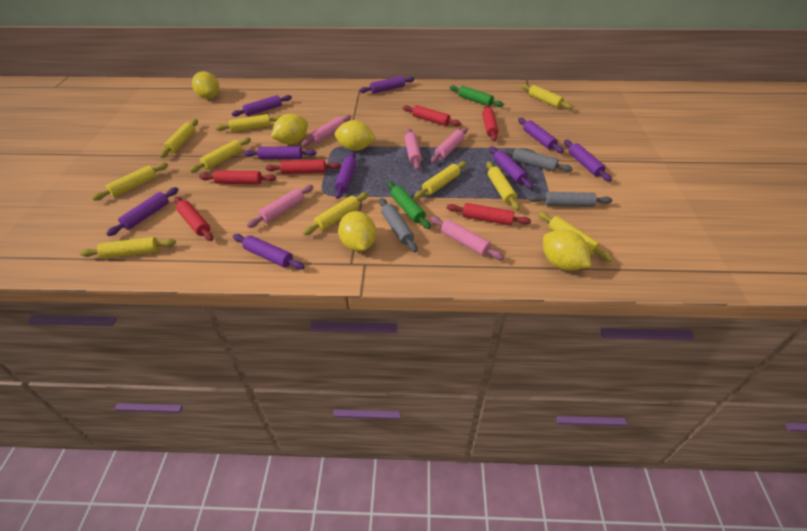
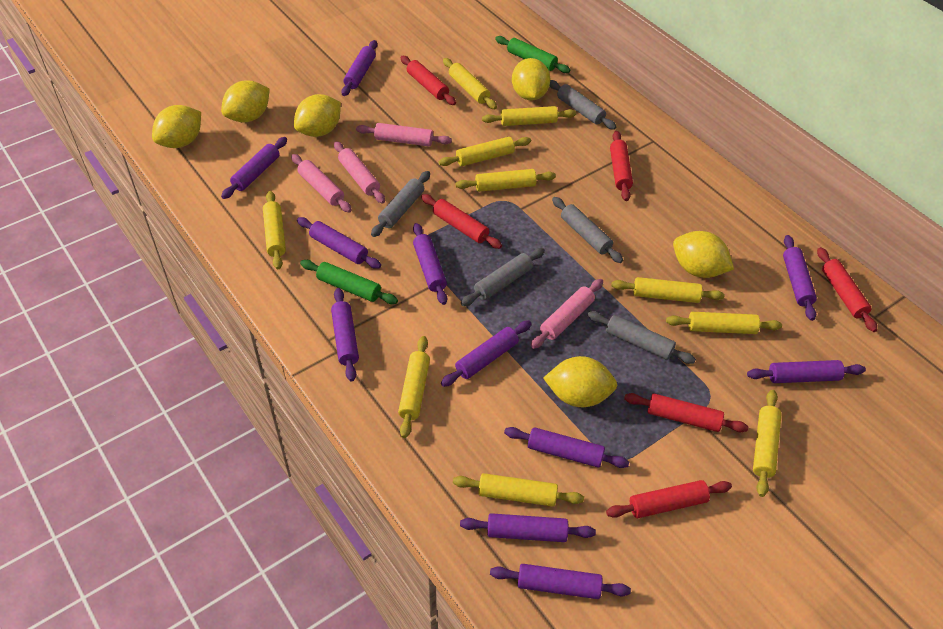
grey rolling pin: 3 -> 5
pink rolling pin: 5 -> 4
purple rolling pin: 9 -> 11
yellow lemon: 5 -> 6

